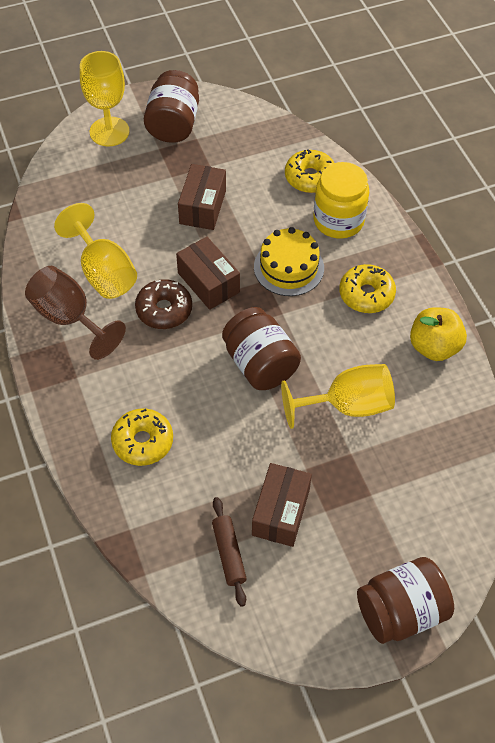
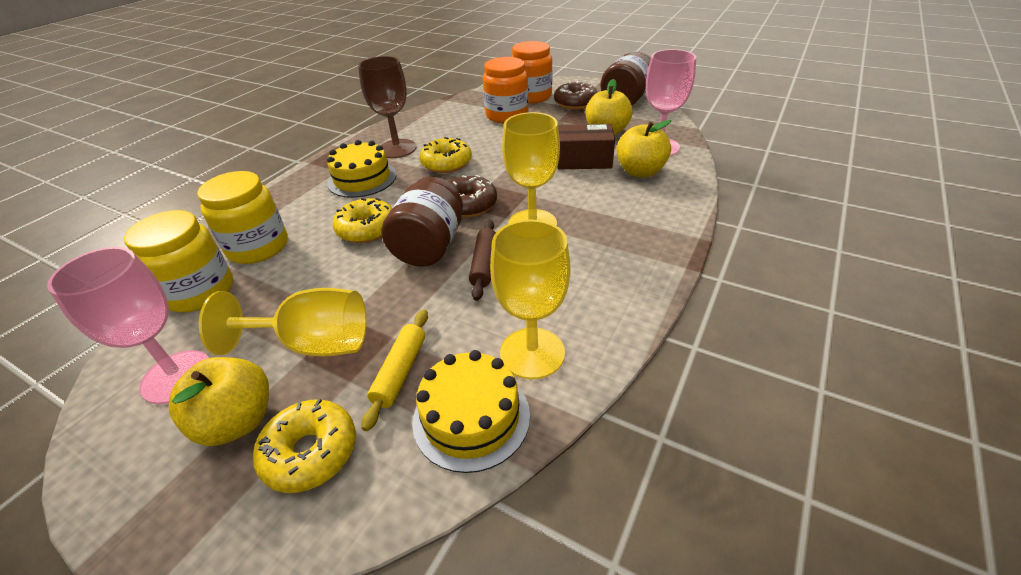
brown box: 3 -> 1
brown donut: 1 -> 2
brown jar: 3 -> 2
orange jar: 0 -> 2
pink goblet: 0 -> 2
yellow apple: 1 -> 3
yellow cake: 1 -> 2
yellow jar: 1 -> 2
yellow rolling pin: 0 -> 1

